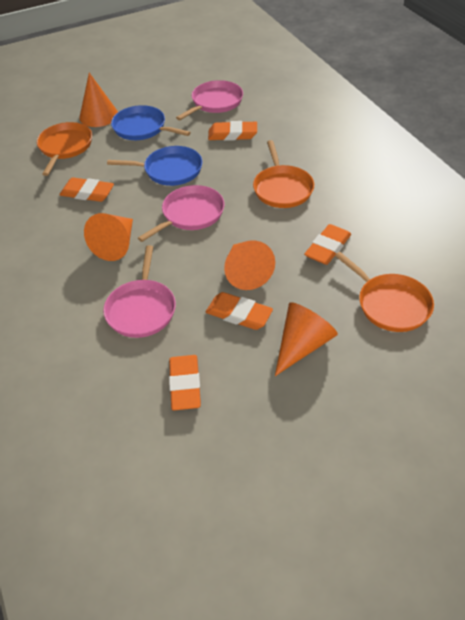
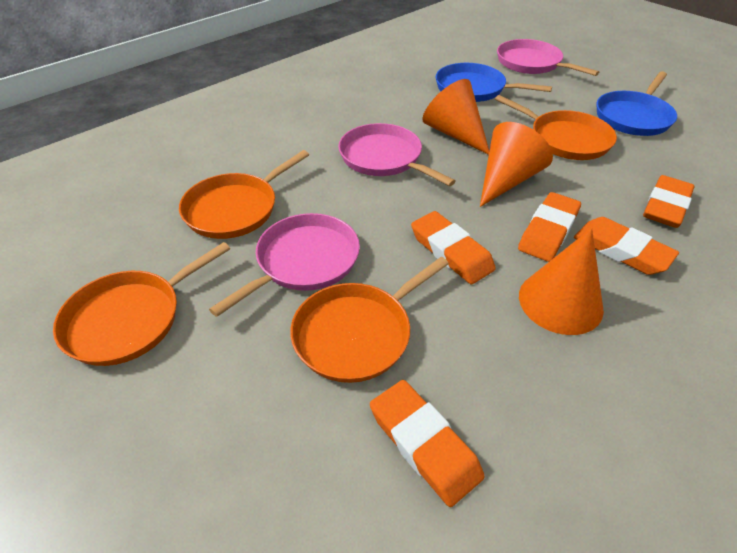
orange cone: 4 -> 3
orange pan: 3 -> 4

